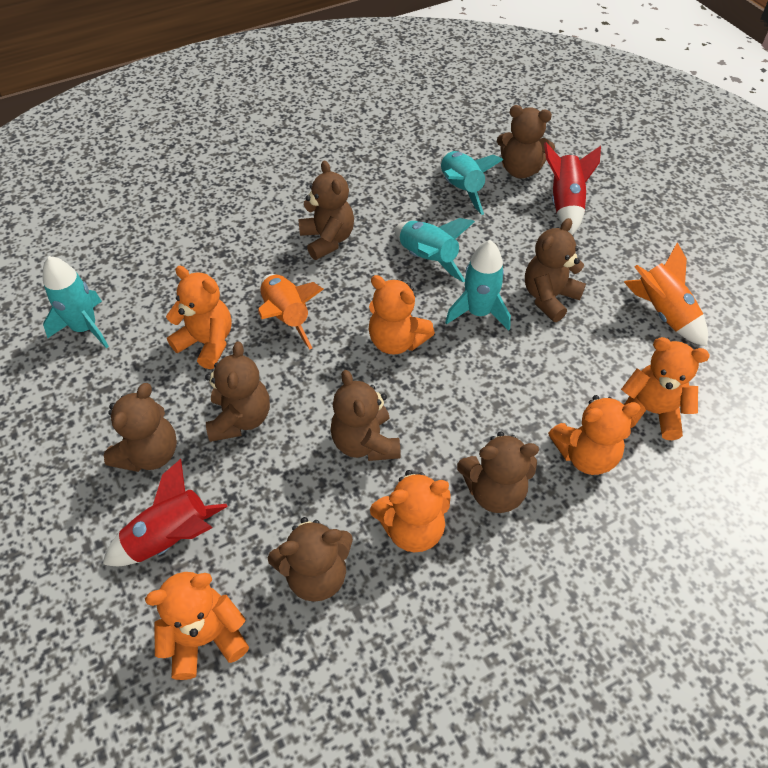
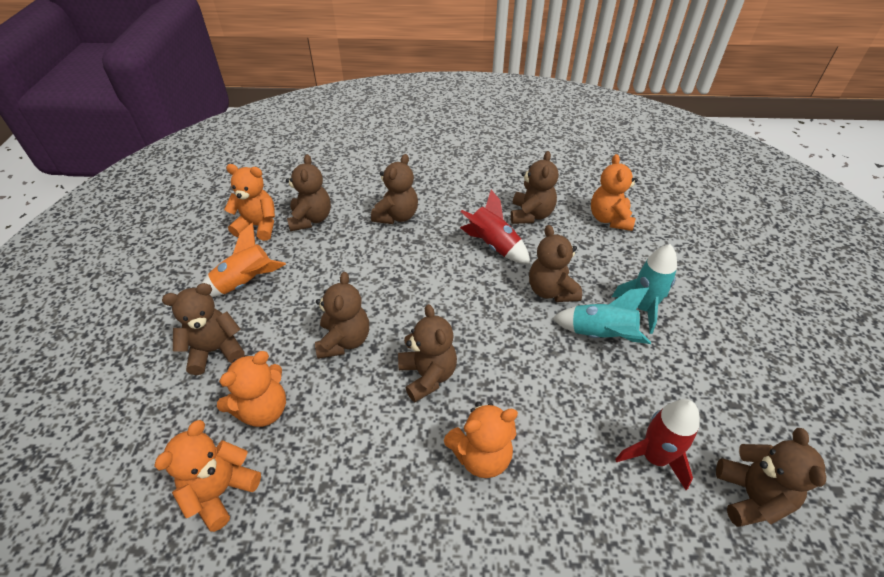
orange rocket: 2 -> 1
orange teddy bear: 6 -> 5
turquoise rocket: 4 -> 2

